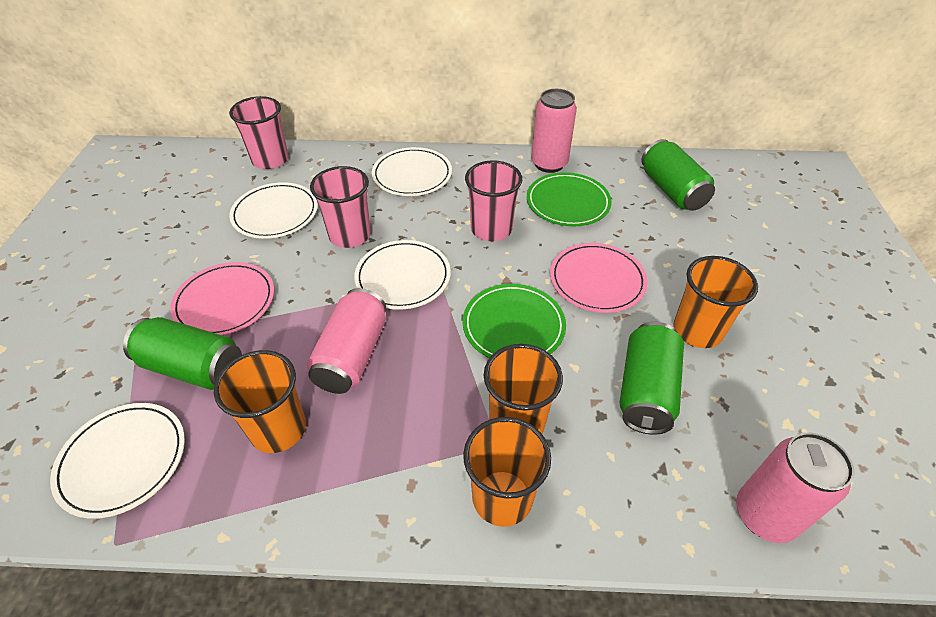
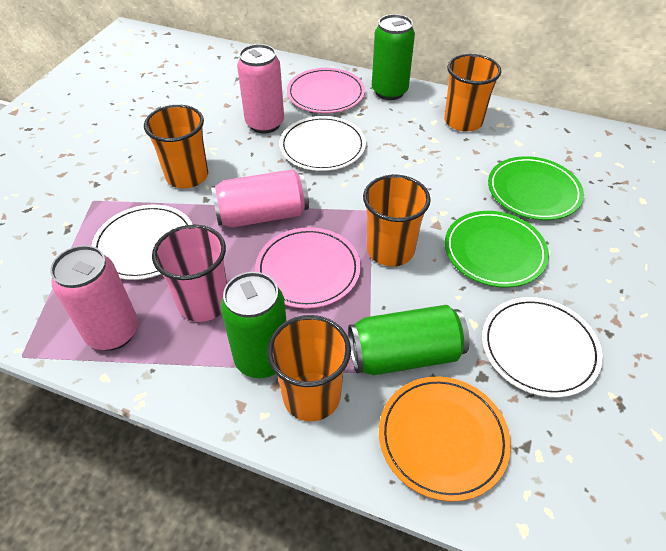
orange plate: 0 -> 1
pink cup: 3 -> 1
white plate: 4 -> 3

